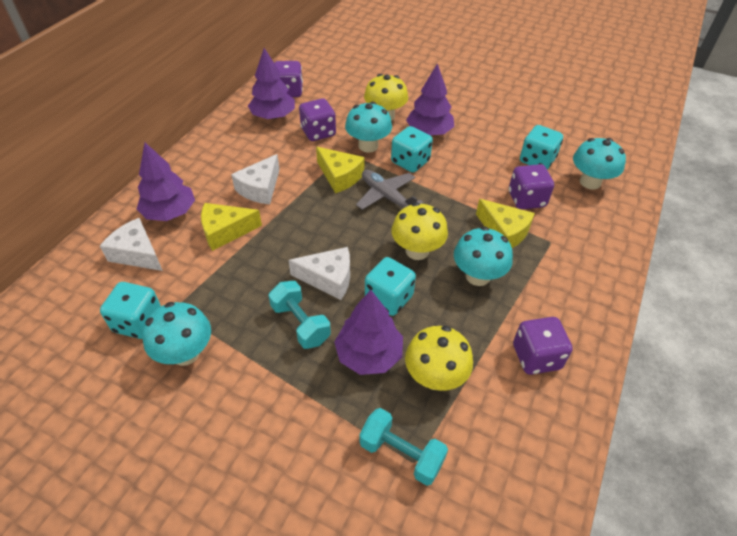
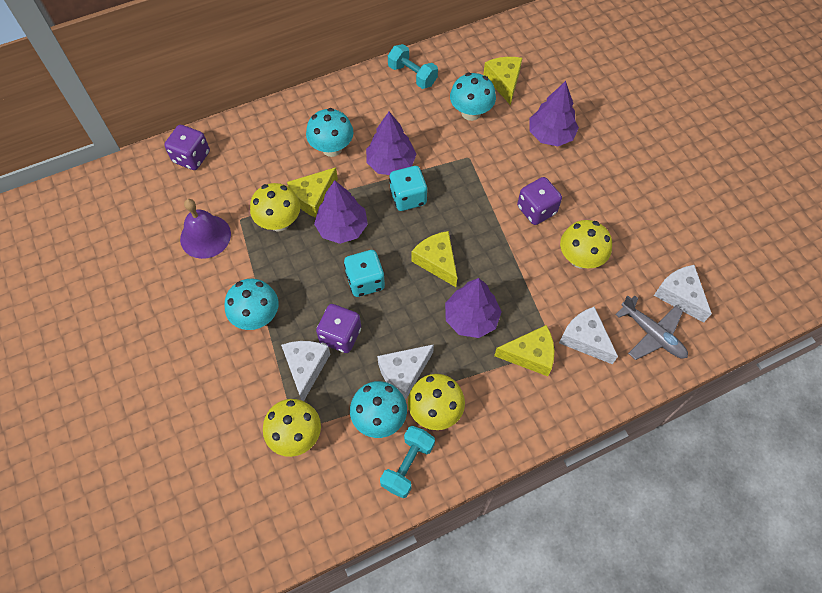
purple bell: 0 -> 1
purple dice: 4 -> 3
turquoise dice: 4 -> 2
white cheese: 3 -> 4
yellow cheese: 3 -> 4
yellow mushroom: 3 -> 4

